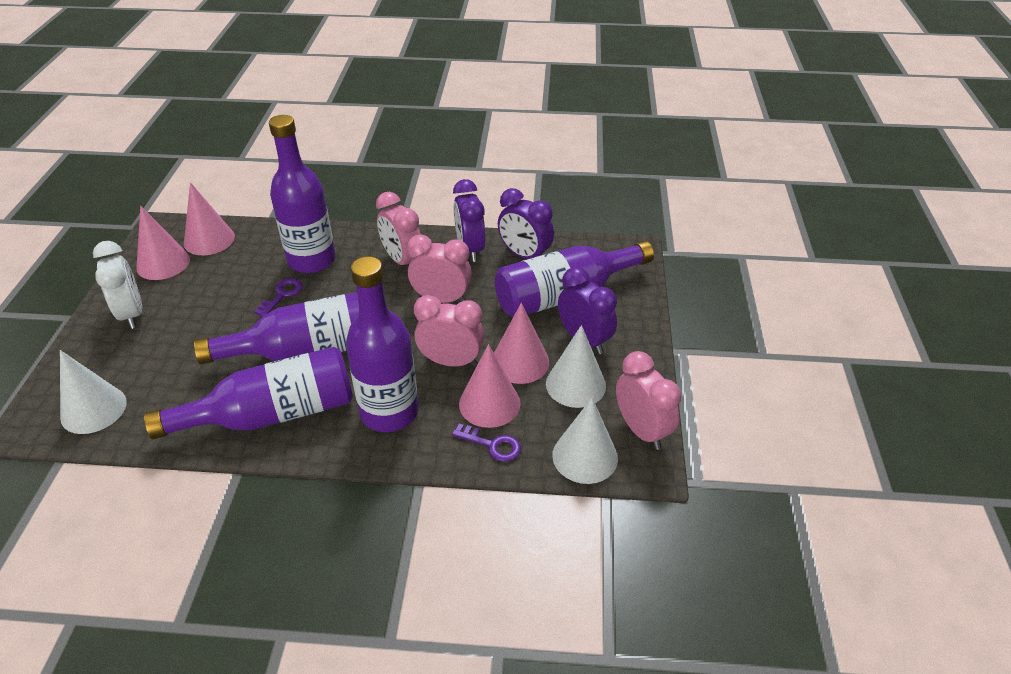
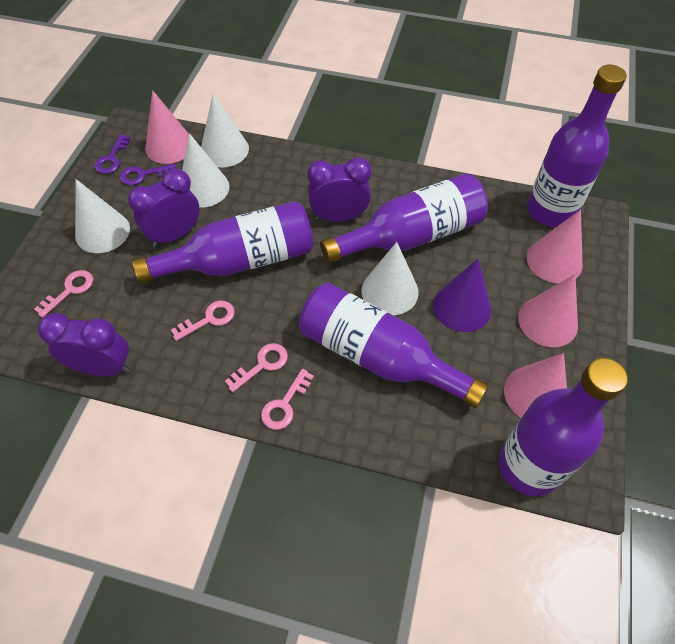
pink clock: 4 -> 0
pink key: 0 -> 4
purple cone: 0 -> 1
white clock: 1 -> 0
white cone: 3 -> 4

